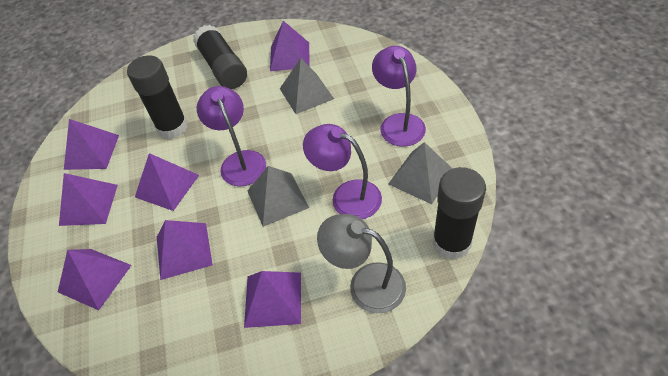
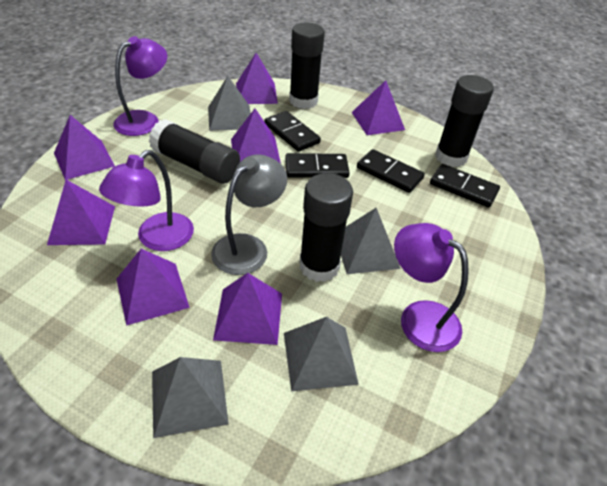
black domino: 0 -> 4
black glue stick: 3 -> 4
grey pyramid: 3 -> 4

